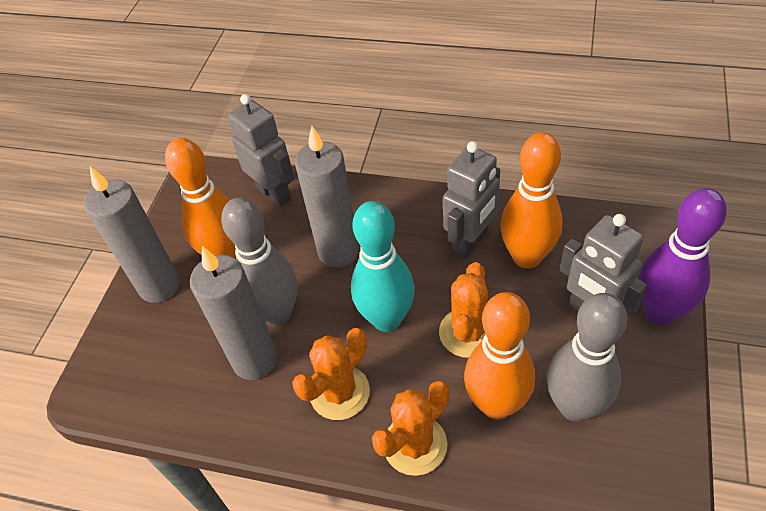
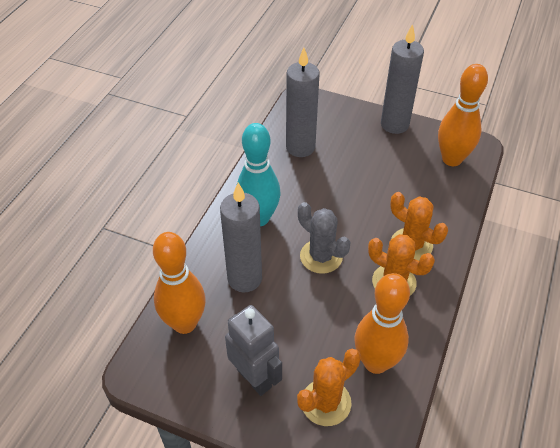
grey bowling pin: 2 -> 0
grey cactus: 0 -> 1
grey robot: 3 -> 1
purple bowling pin: 1 -> 0

